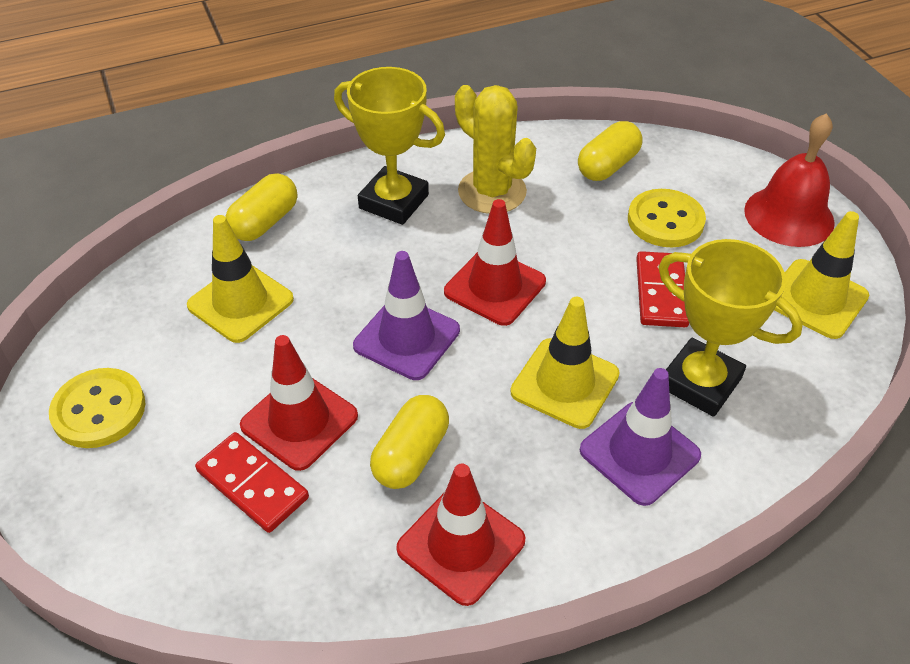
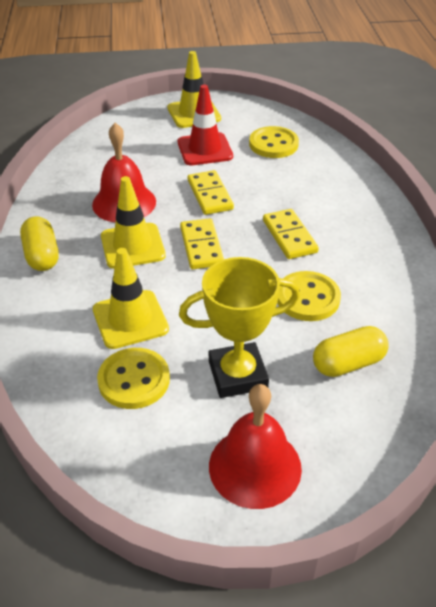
purple traffic cone: 2 -> 0
red bell: 1 -> 2
red domino: 2 -> 0
red traffic cone: 3 -> 1
yellow button: 2 -> 3
yellow cactus: 1 -> 0
yellow capsule: 3 -> 2
yellow domino: 0 -> 3
yellow trophy: 2 -> 1

